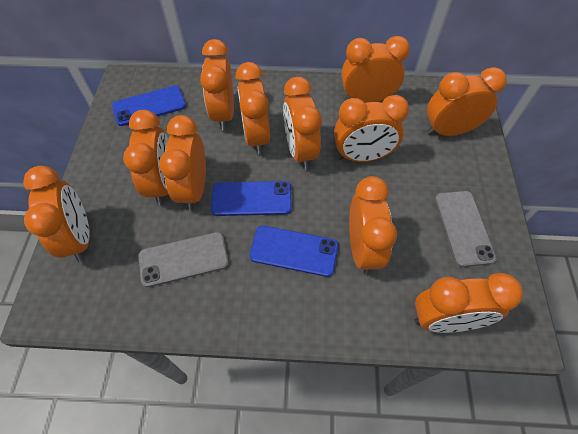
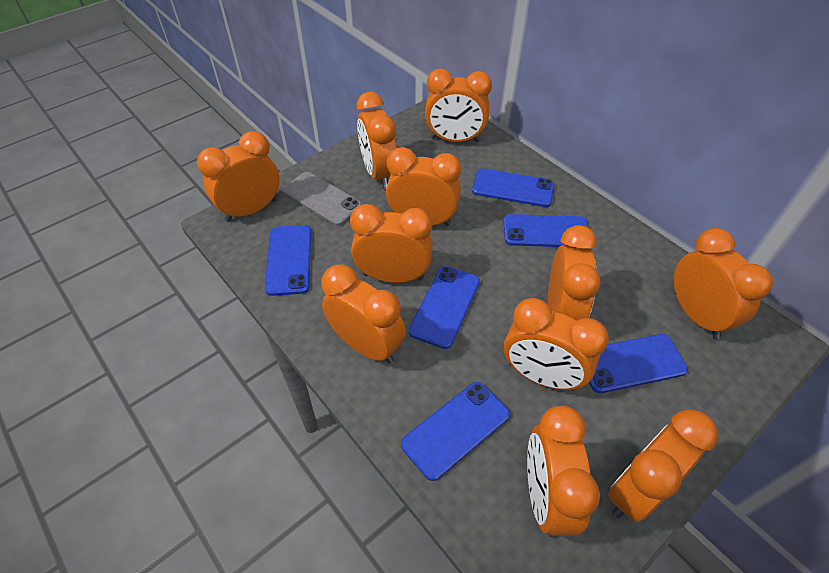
blue phone: 3 -> 6
grey phone: 2 -> 1

